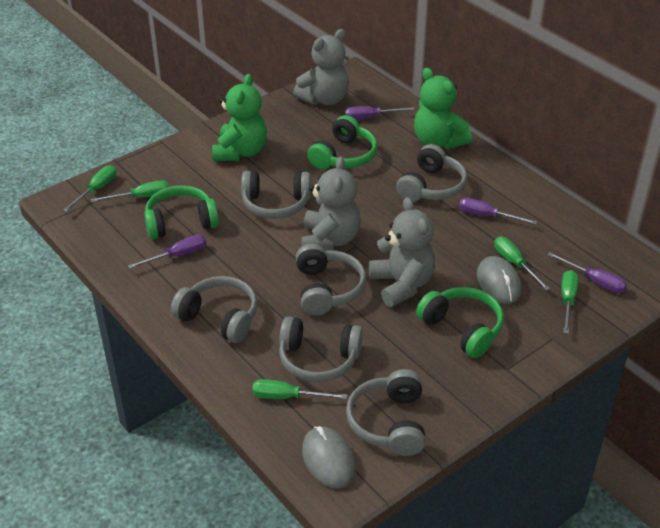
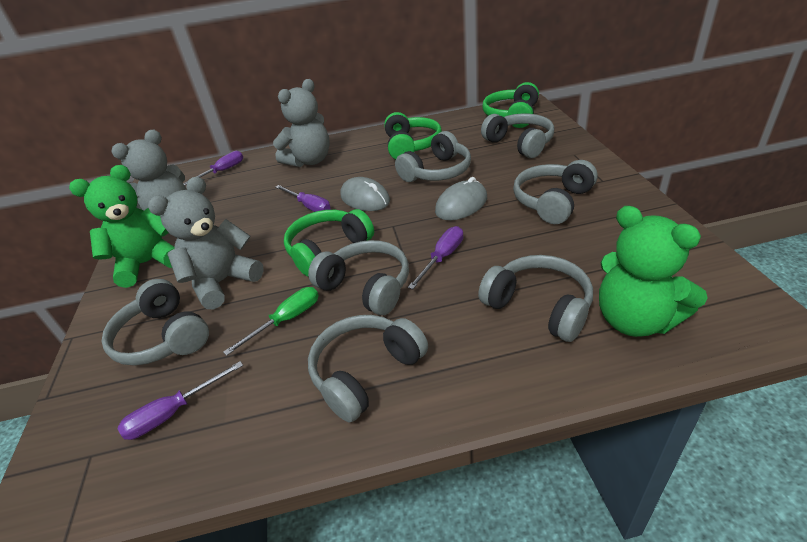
green screwdriver: 5 -> 1
grey headphones: 6 -> 7

